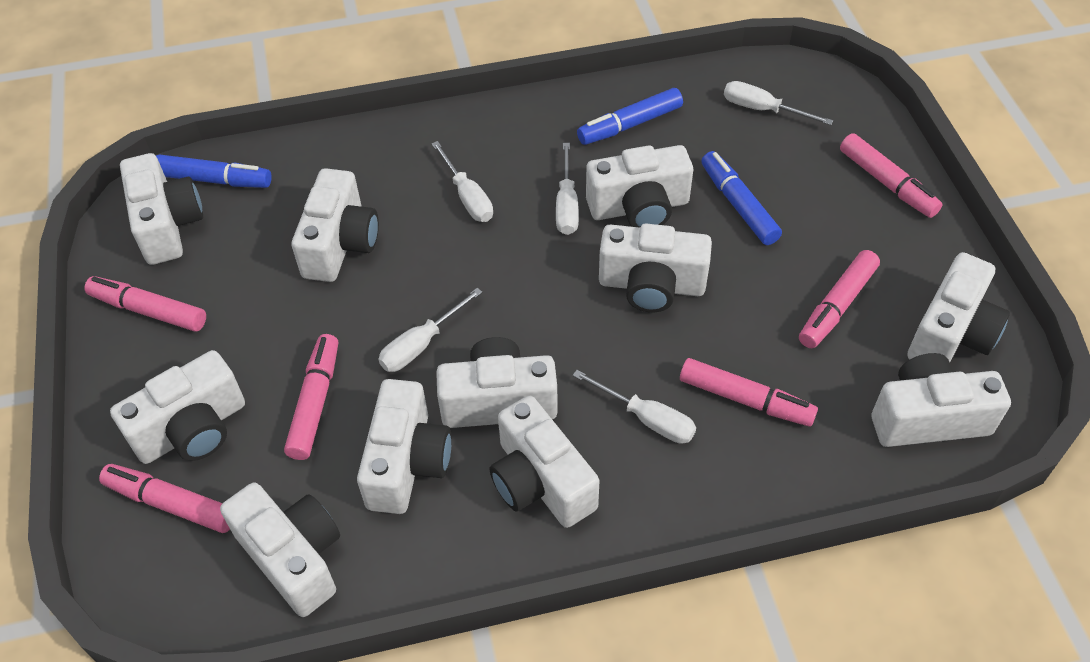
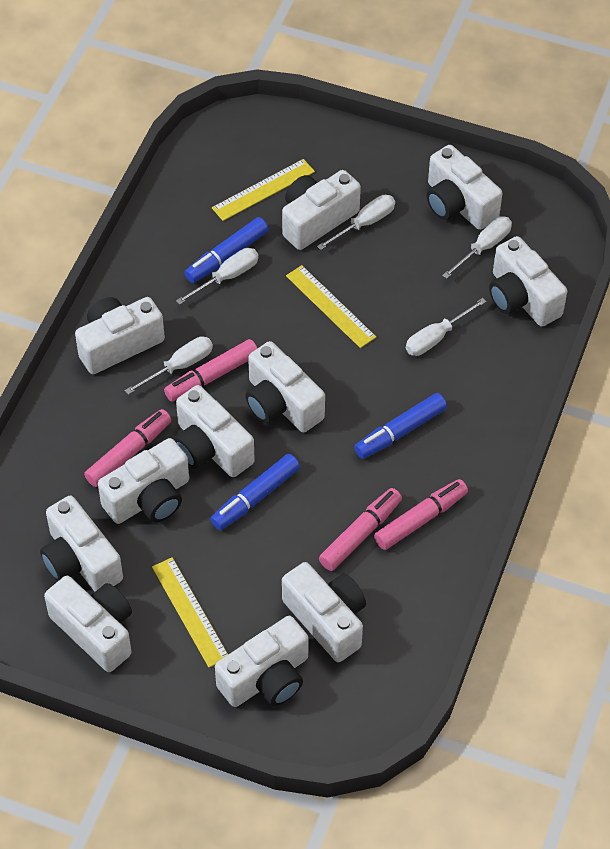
pink marker: 6 -> 4
yellow ruler: 0 -> 3

